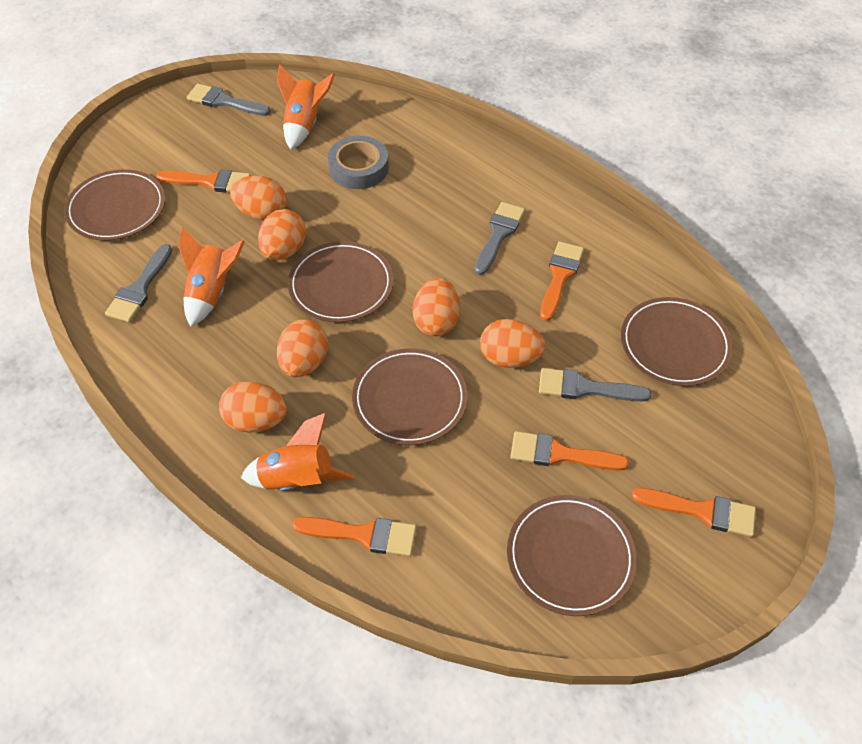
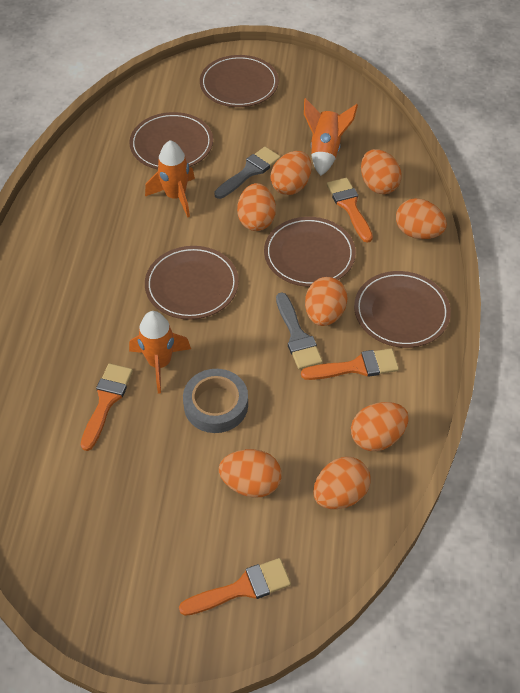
grey brush: 4 -> 2
orange brush: 5 -> 4
orange egg: 6 -> 8

